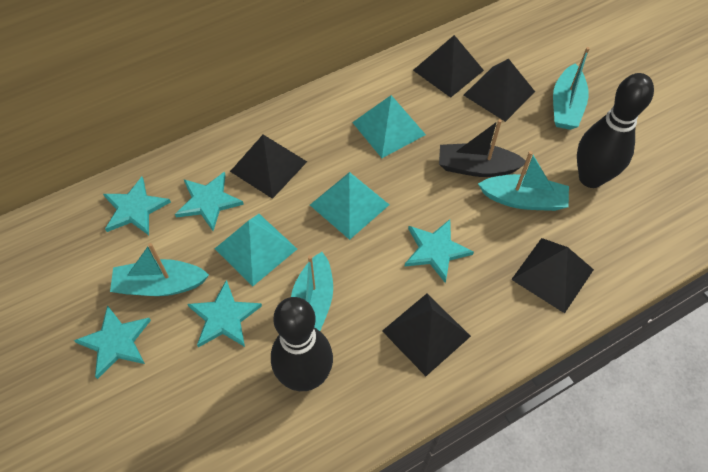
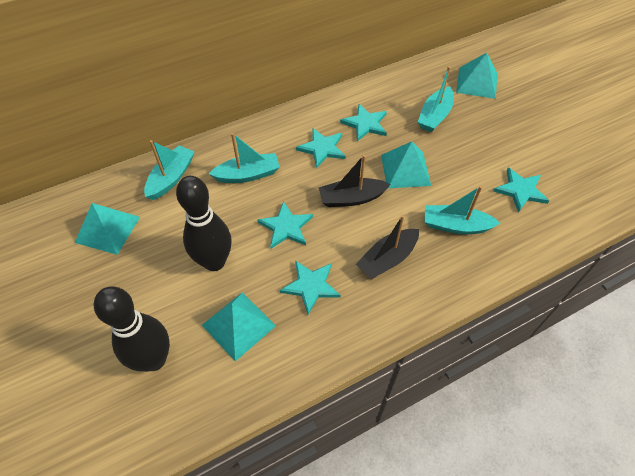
black boat: 1 -> 2
black pyramid: 5 -> 0
turquoise pyramid: 3 -> 4

